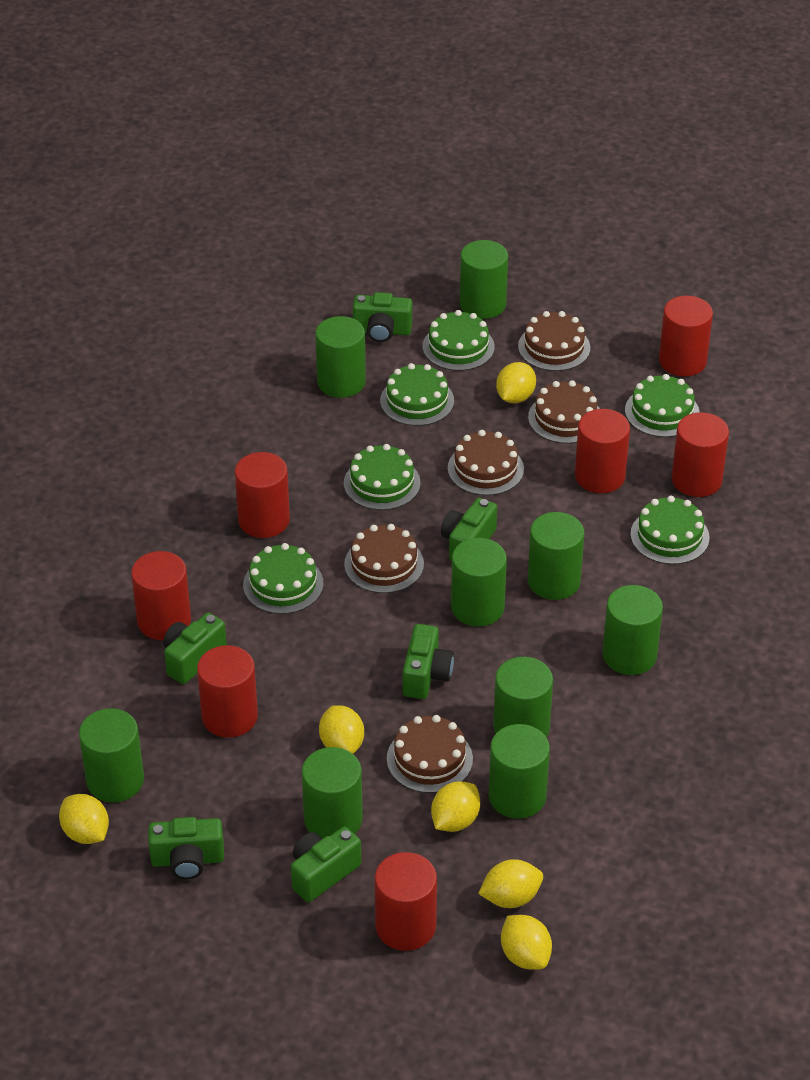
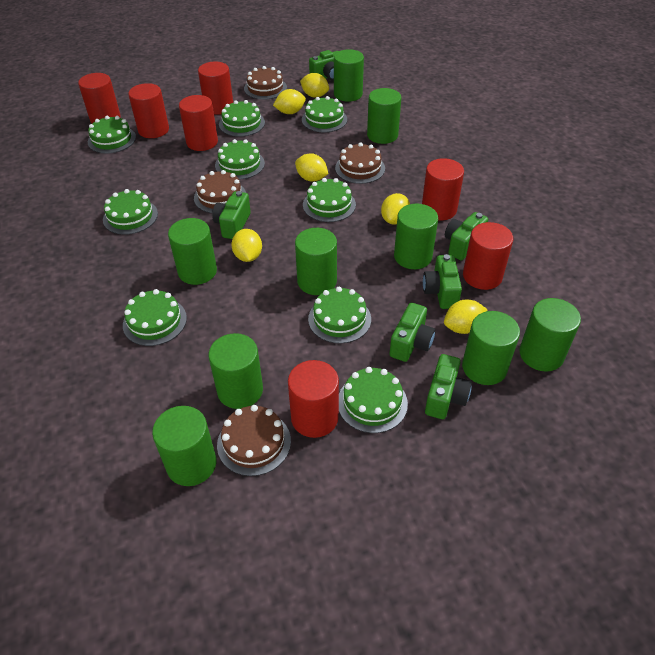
brown cake: 5 -> 4
green cake: 6 -> 9

